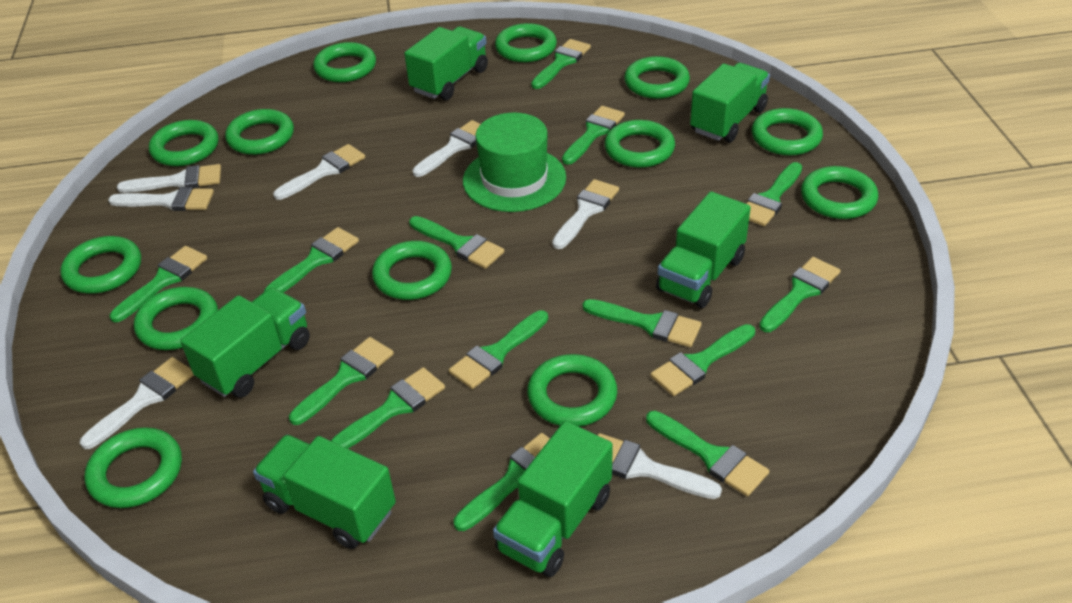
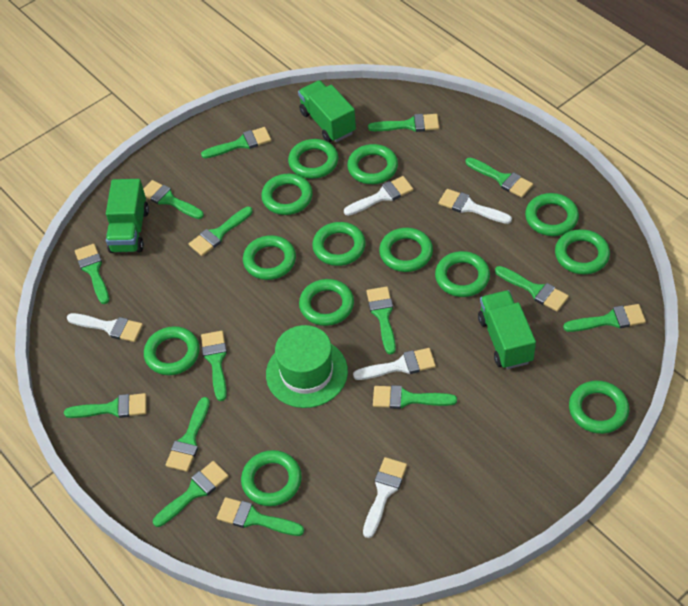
green brush: 14 -> 15
green truck: 6 -> 3
white brush: 7 -> 5

